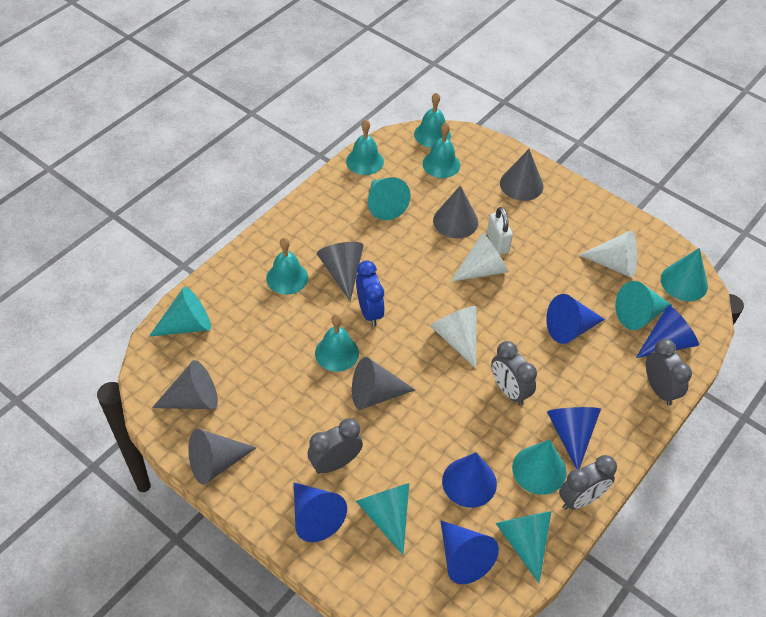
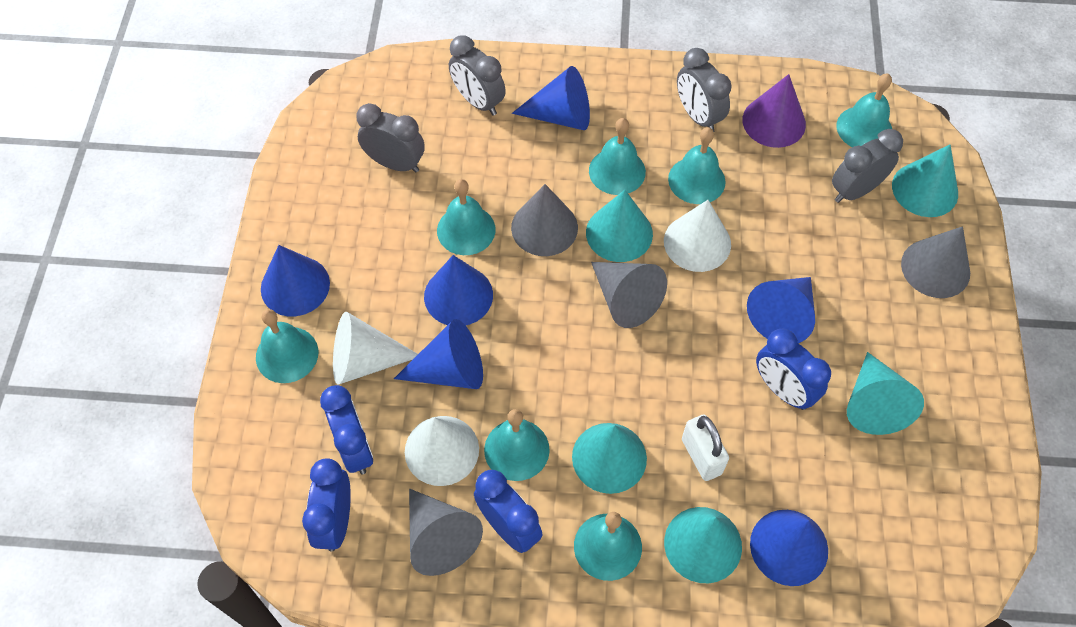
blue clock: 1 -> 4
grey cone: 6 -> 4
purple cone: 0 -> 1
turquoise bell: 5 -> 7
turquoise cone: 7 -> 5

